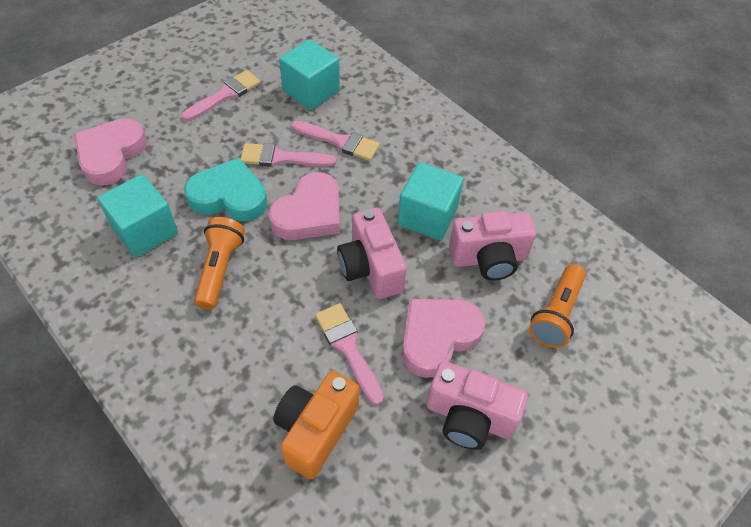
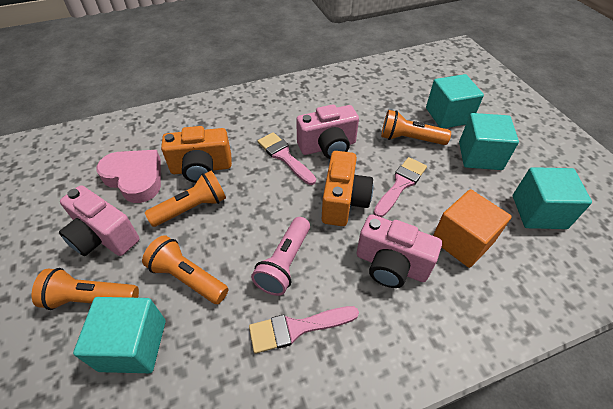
orange camera: 1 -> 2
orange cube: 0 -> 1
orange flashlight: 2 -> 4
pink brush: 4 -> 3
pink flashlight: 0 -> 1
pink heart: 3 -> 1
turquoise cube: 3 -> 4
turquoise heart: 1 -> 0

